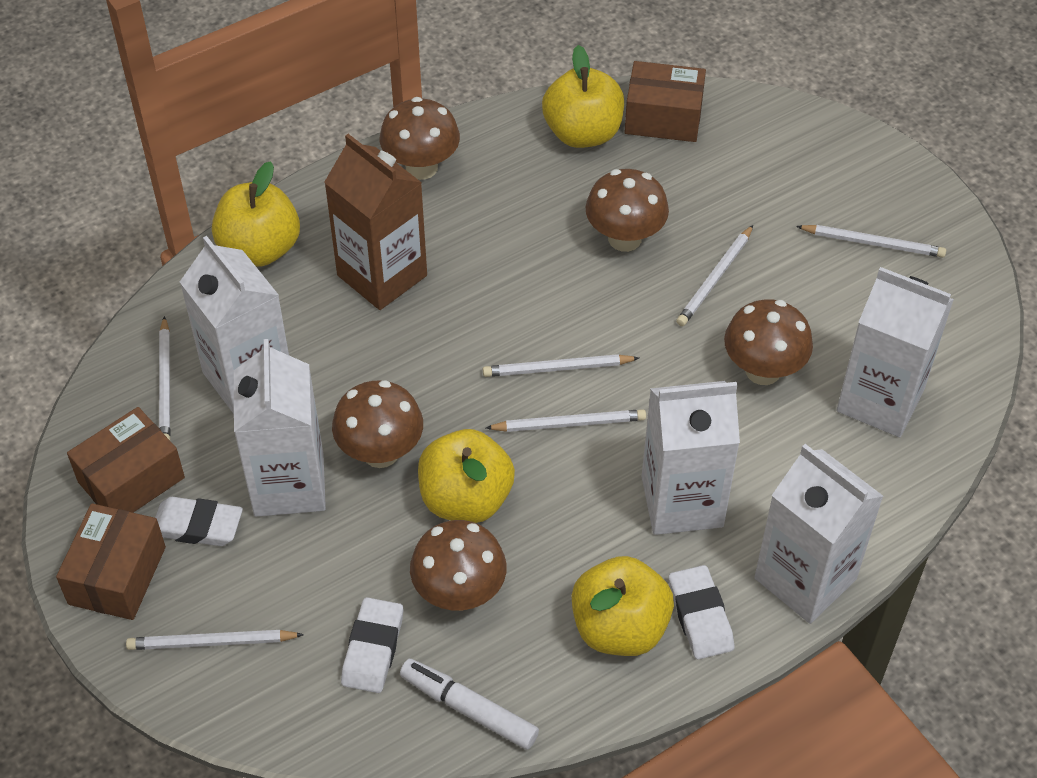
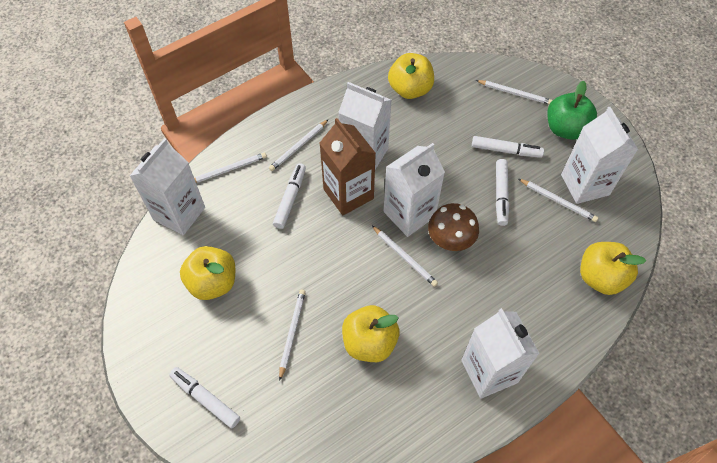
brown box: 3 -> 0
brown mushroom: 5 -> 1
green apple: 0 -> 1
white eraser: 3 -> 0
white marker: 1 -> 4

